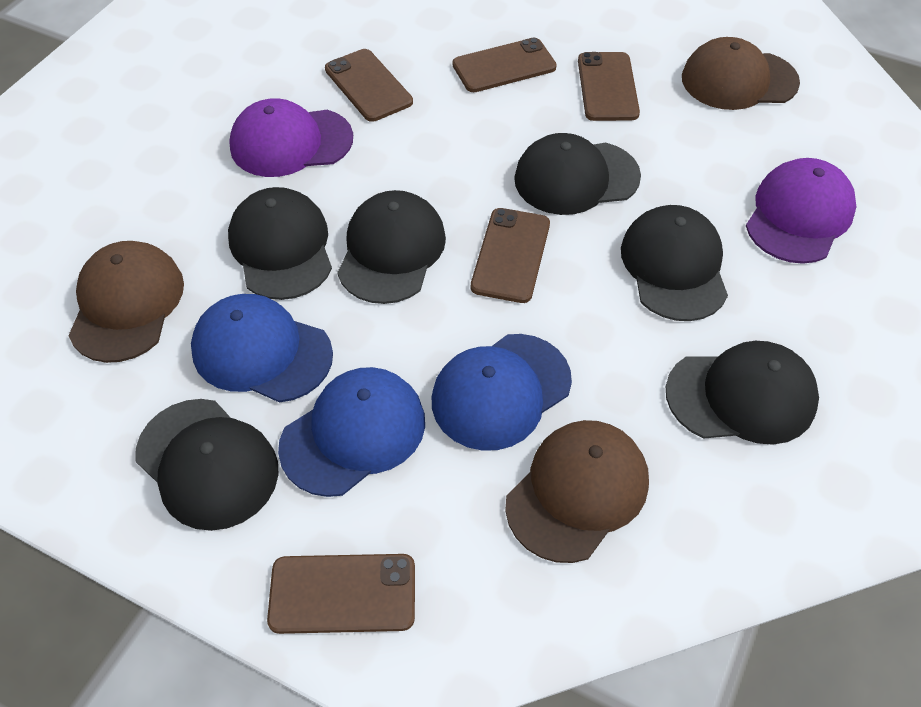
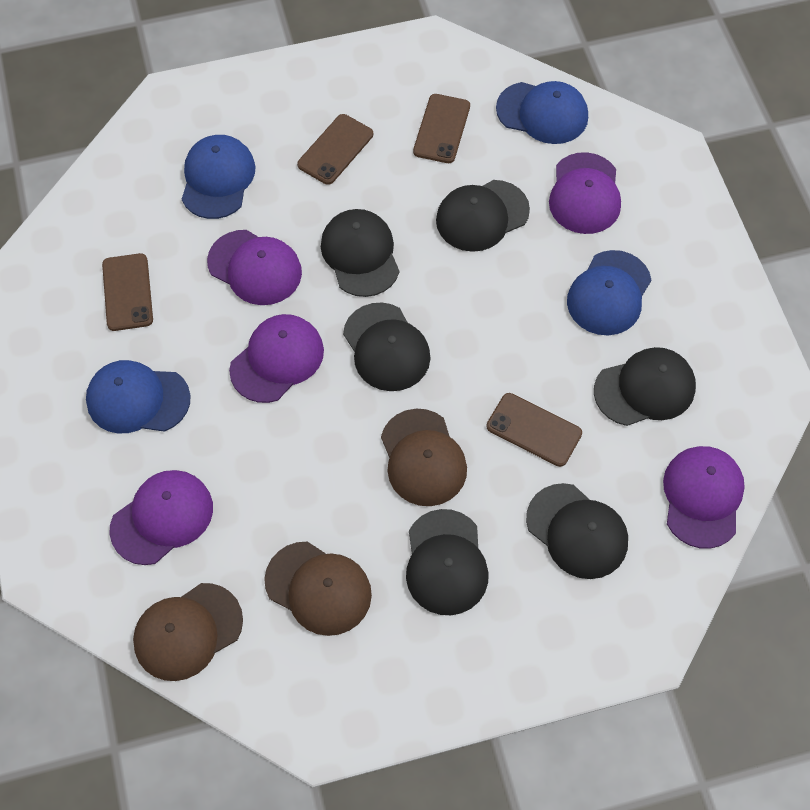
blue cap: 3 -> 4
brown phone: 5 -> 4
purple cap: 2 -> 5

